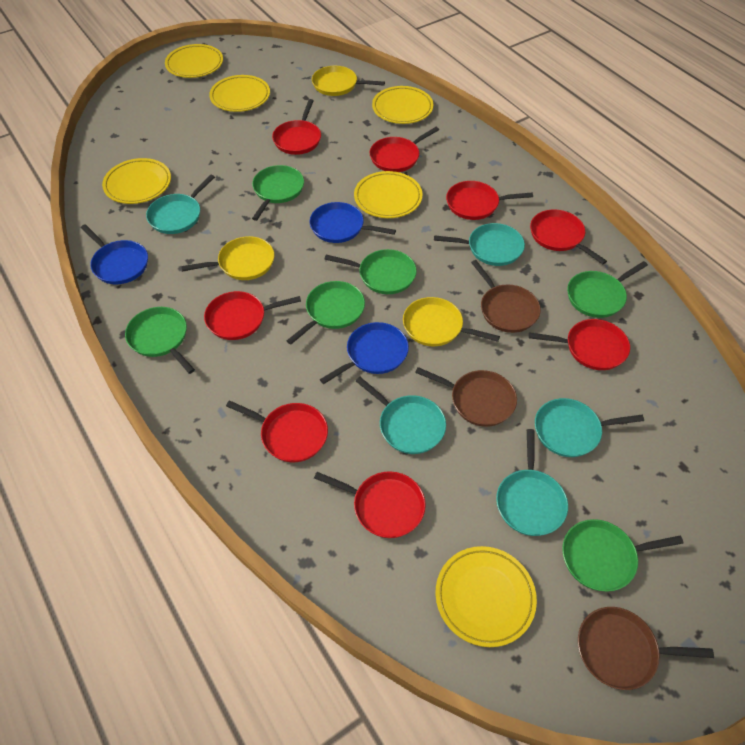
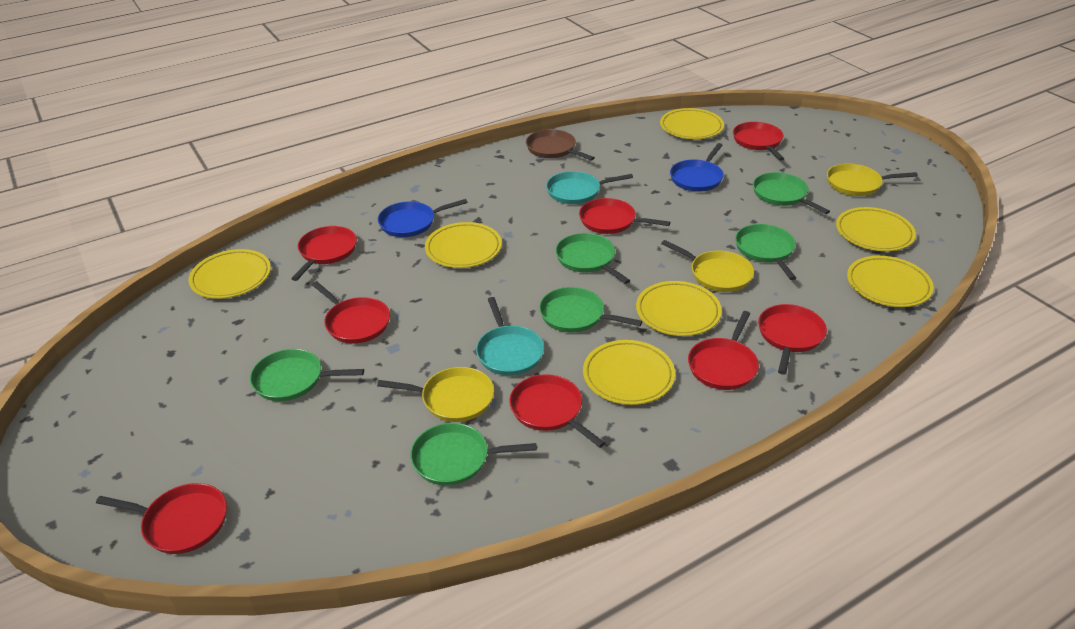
blue pan: 3 -> 2
brown pan: 3 -> 1
turquoise pan: 5 -> 2
yellow plate: 6 -> 7

